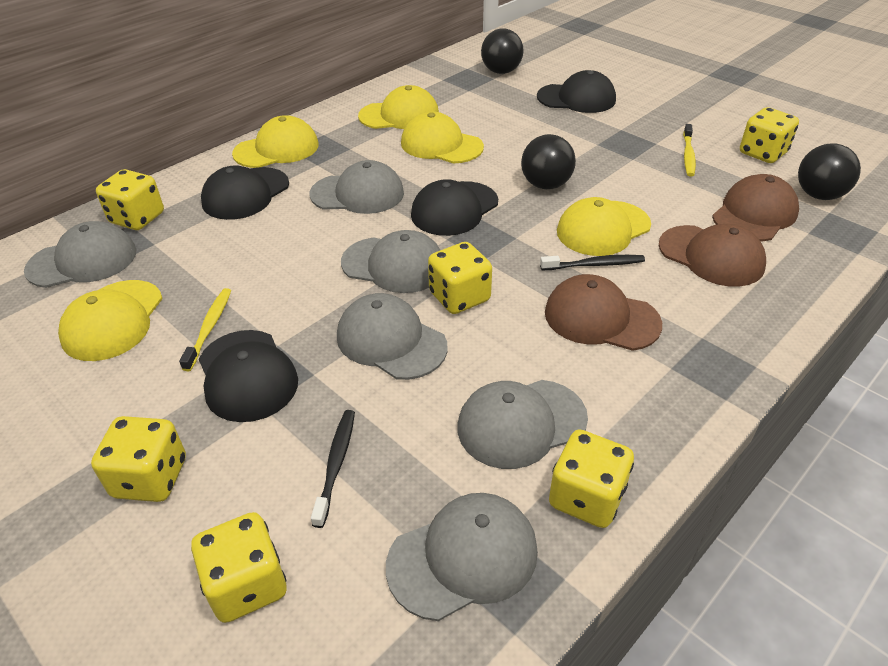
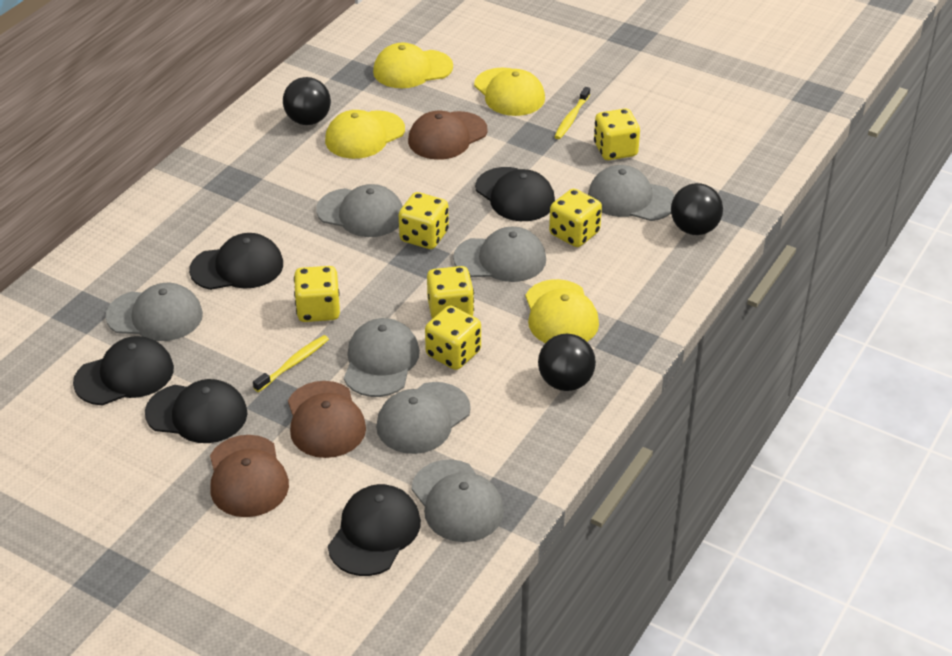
black cap: 4 -> 5
black toothbrush: 2 -> 0
grey cap: 6 -> 7
yellow cap: 5 -> 4

